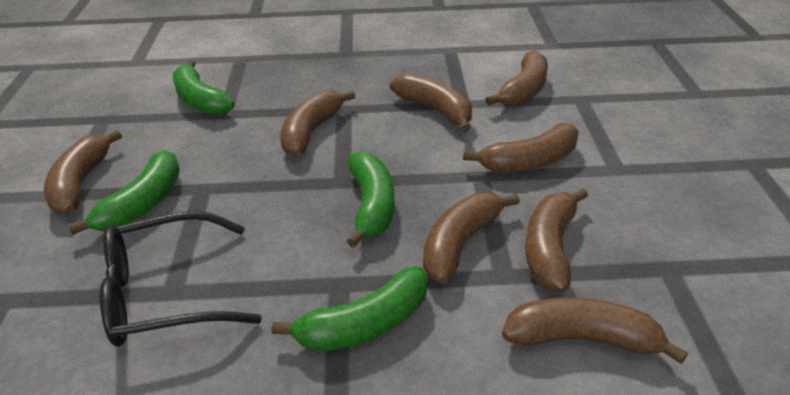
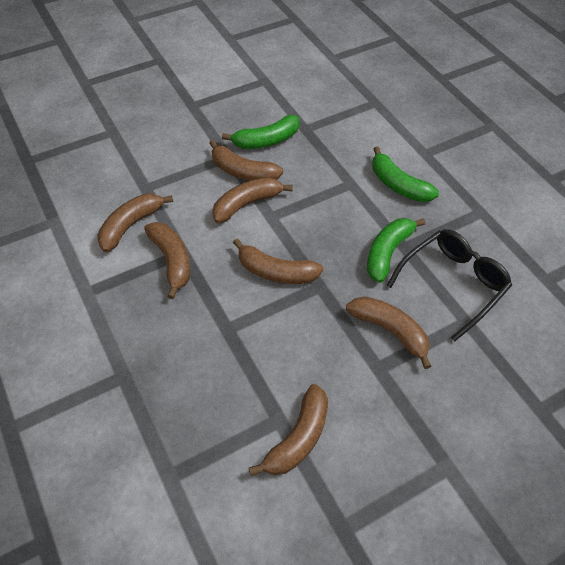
brown banana: 8 -> 7
green banana: 4 -> 3

